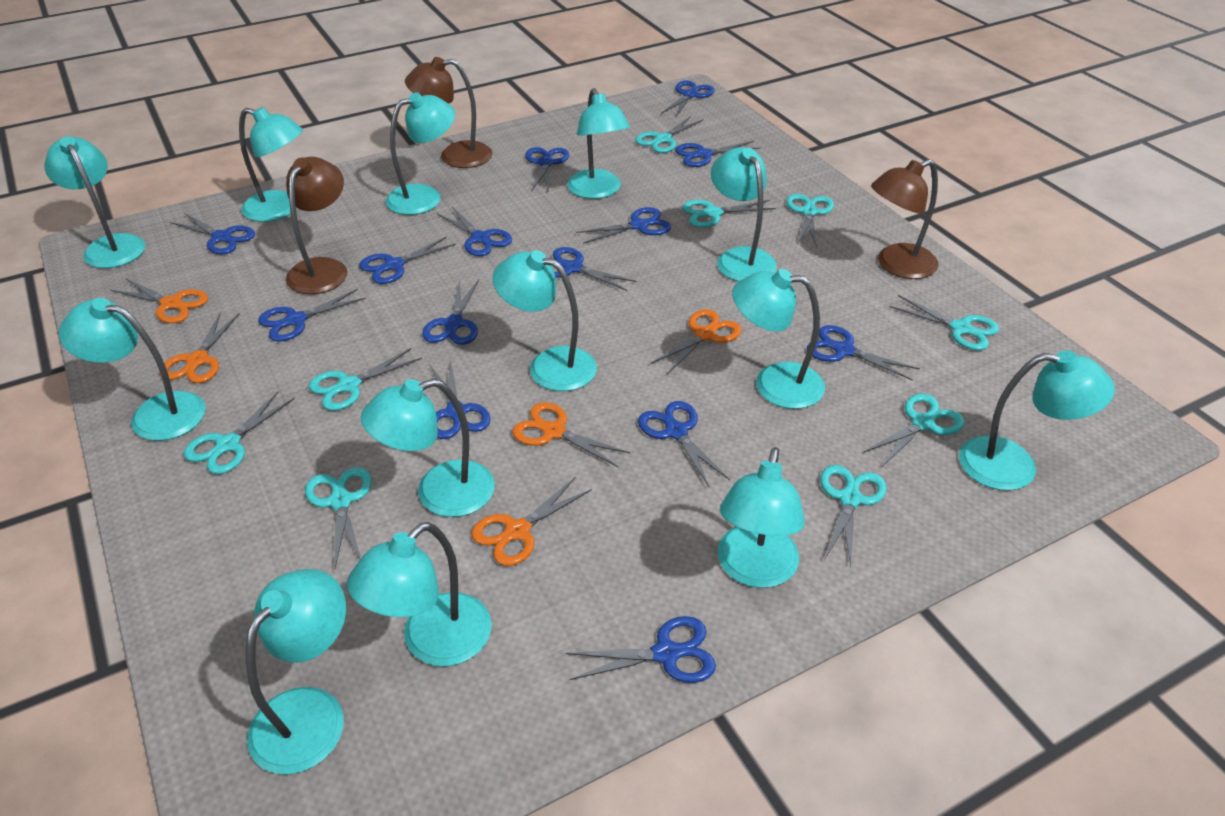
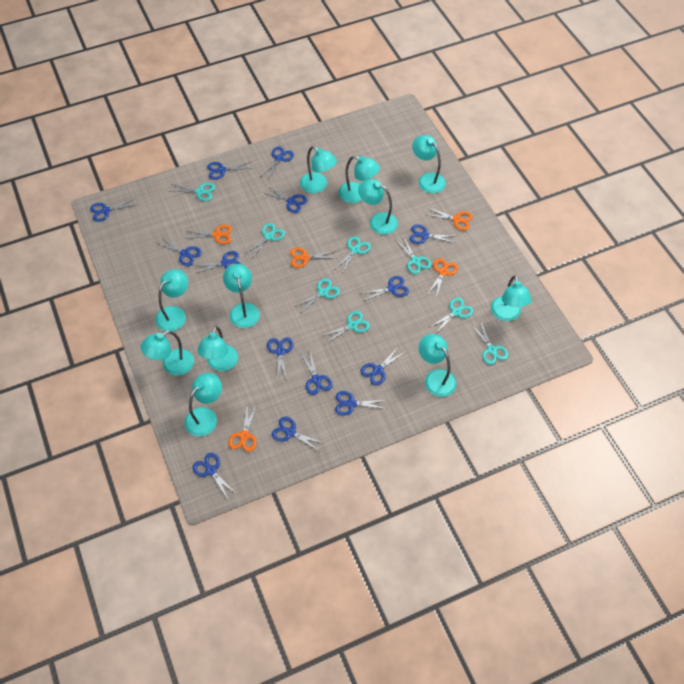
brown lamp: 3 -> 0
turquoise lamp: 13 -> 11
turquoise scissors: 9 -> 8

